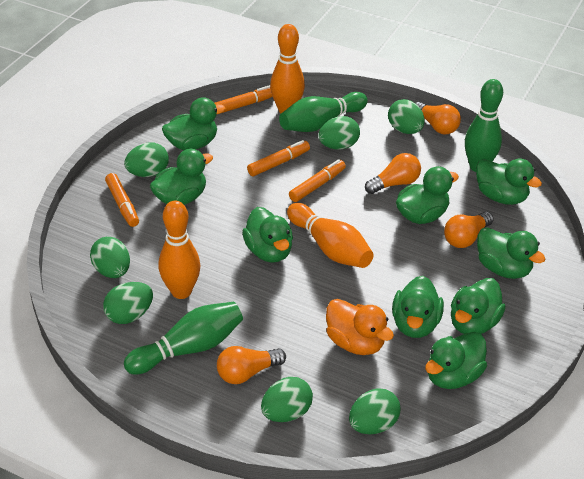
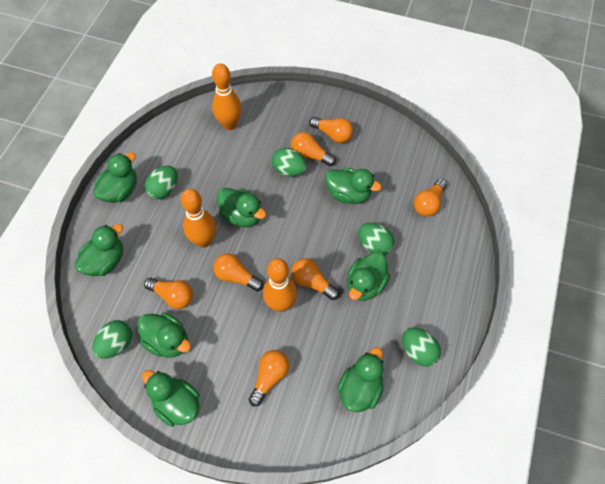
green bowling pin: 3 -> 0
green duck: 9 -> 8
green egg: 7 -> 5
orange duck: 1 -> 0
orange light bulb: 4 -> 7
orange marker: 4 -> 0

